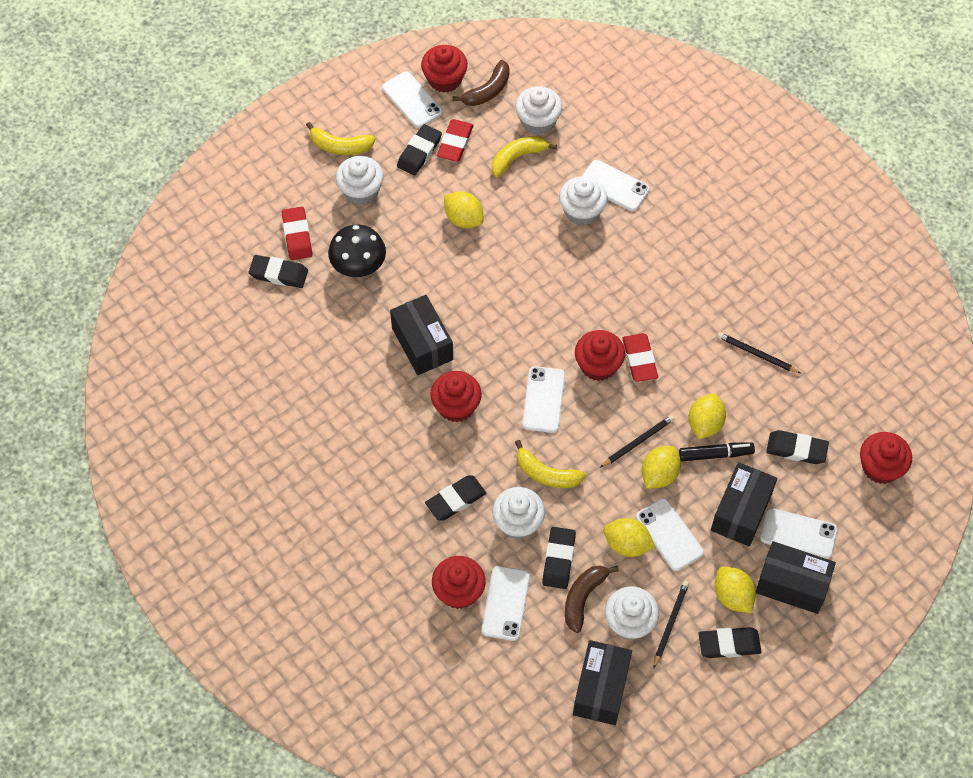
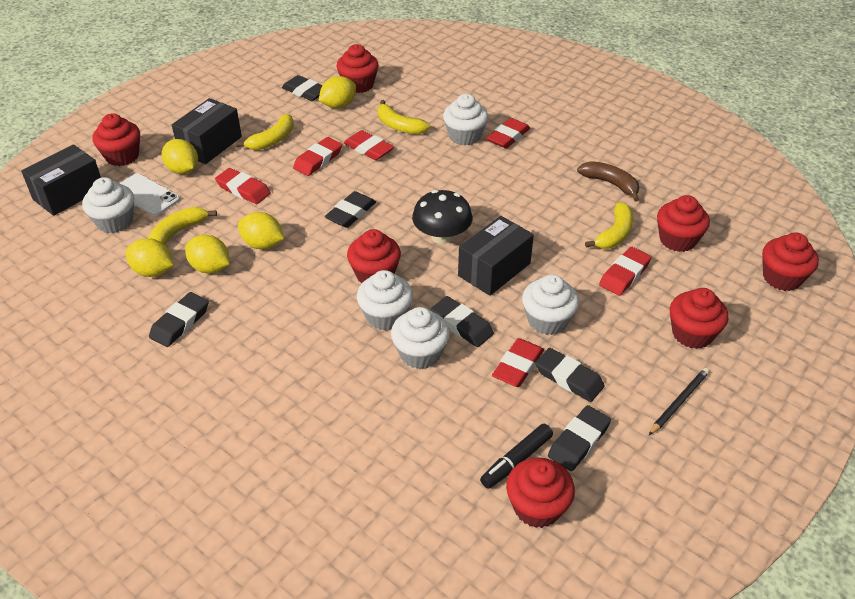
black box: 4 -> 3
black pencil: 3 -> 1
brown banana: 2 -> 1
red cupcake: 5 -> 7
red eraser: 3 -> 6
white phone: 6 -> 1
yellow banana: 3 -> 4

